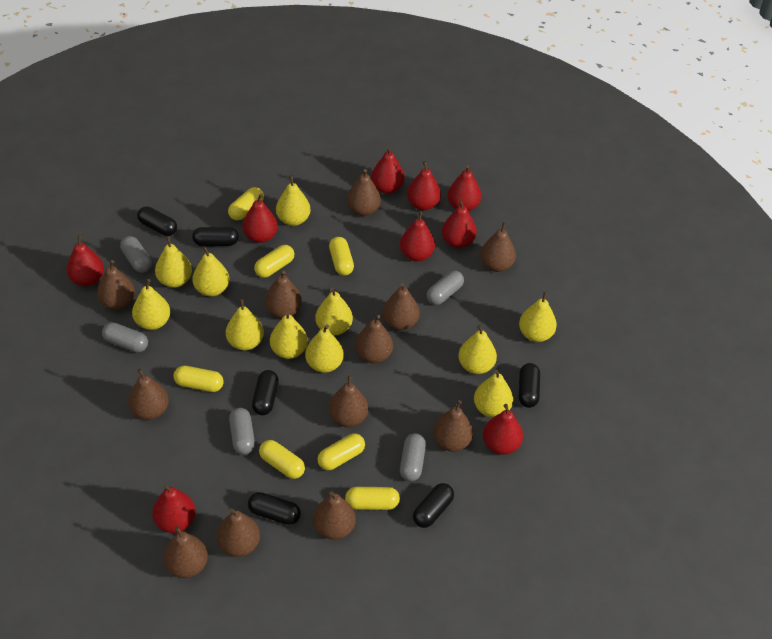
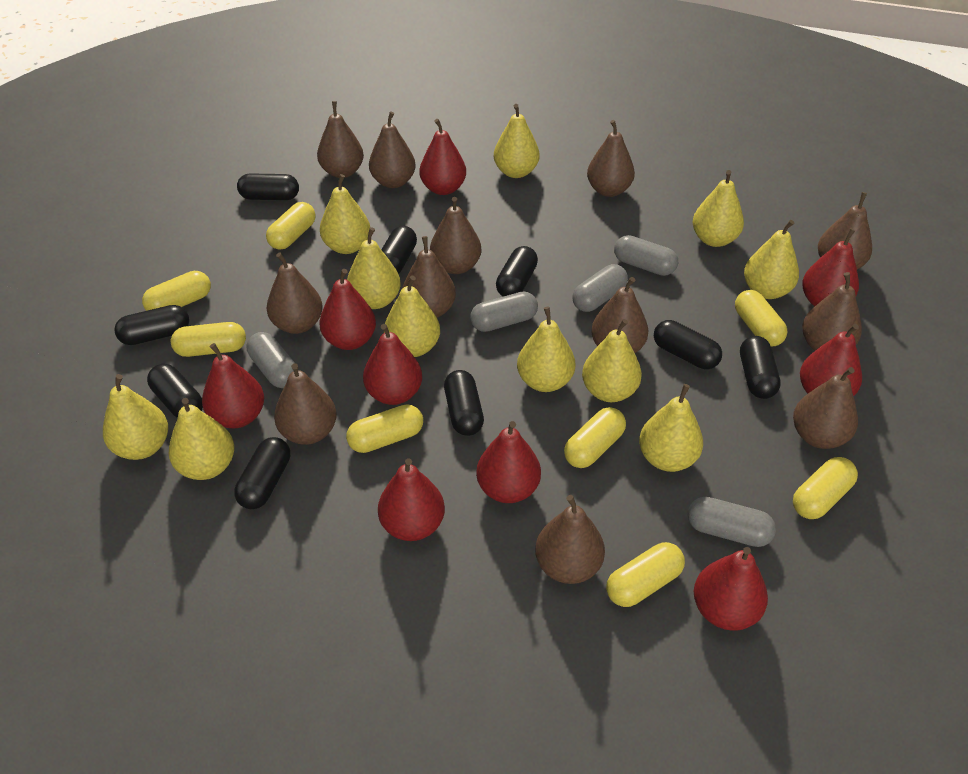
black capsule: 6 -> 9
yellow capsule: 7 -> 8

